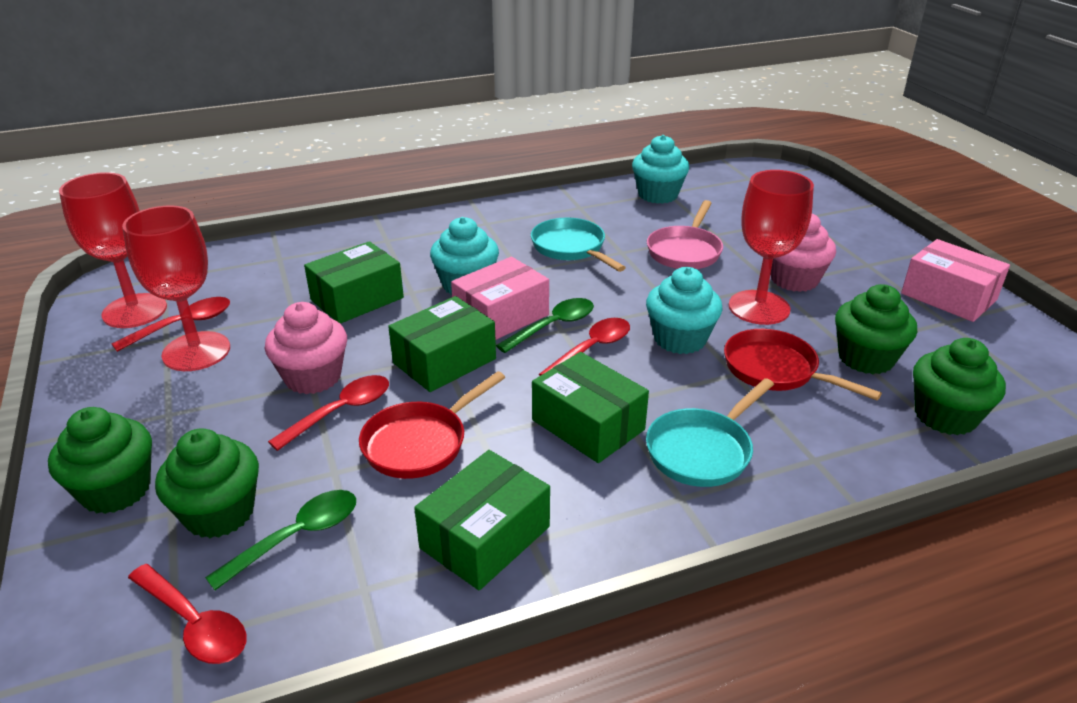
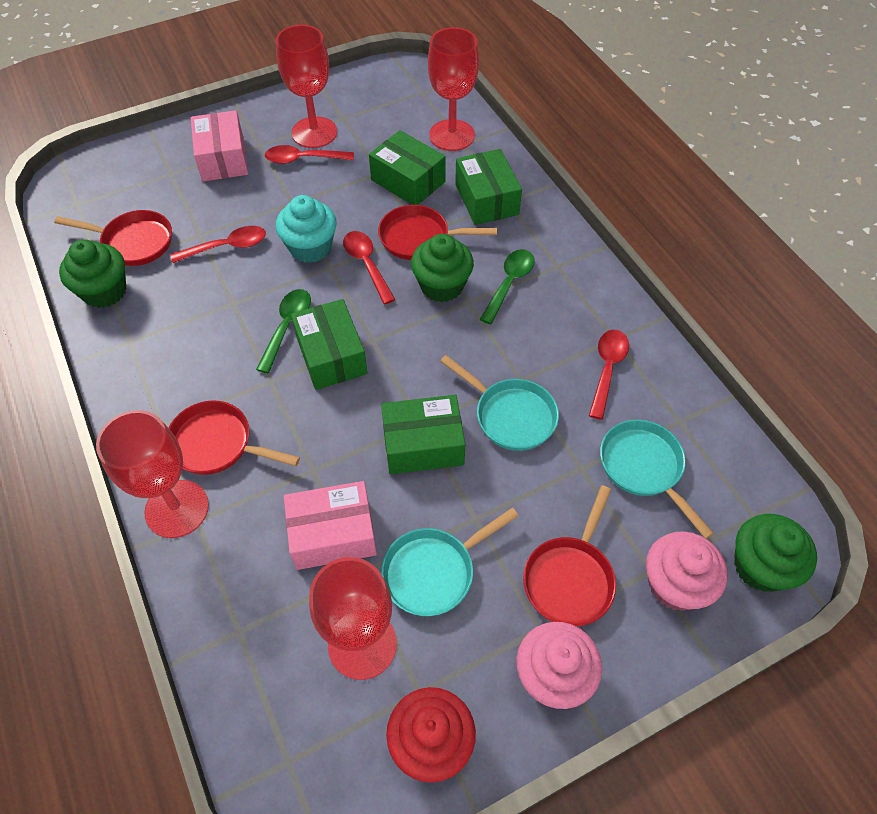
green cupcake: 4 -> 3
pink pan: 1 -> 0
red cupcake: 0 -> 1
red goblet: 3 -> 4
red pan: 2 -> 4
turquoise cupcake: 3 -> 1
turquoise pan: 2 -> 3

